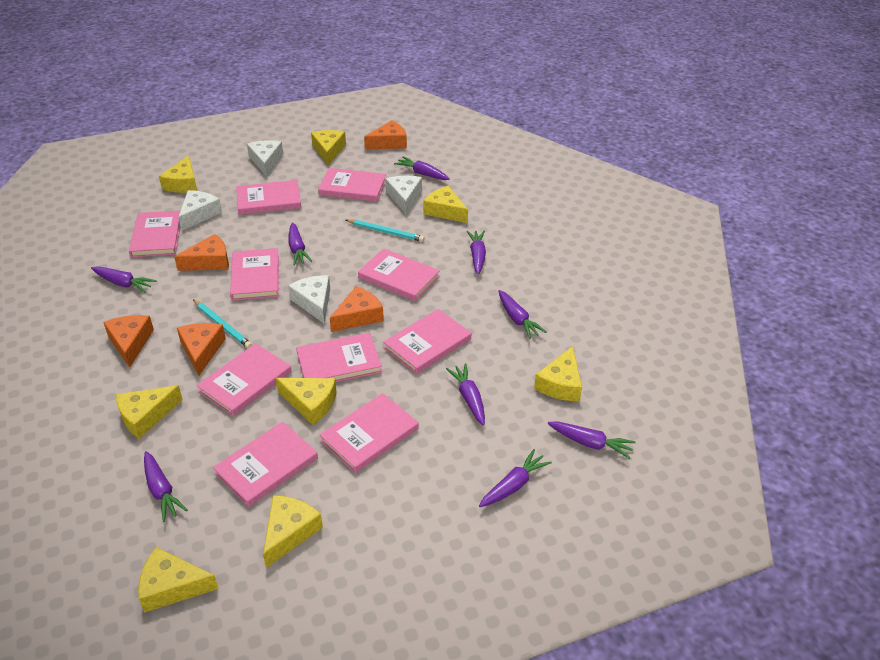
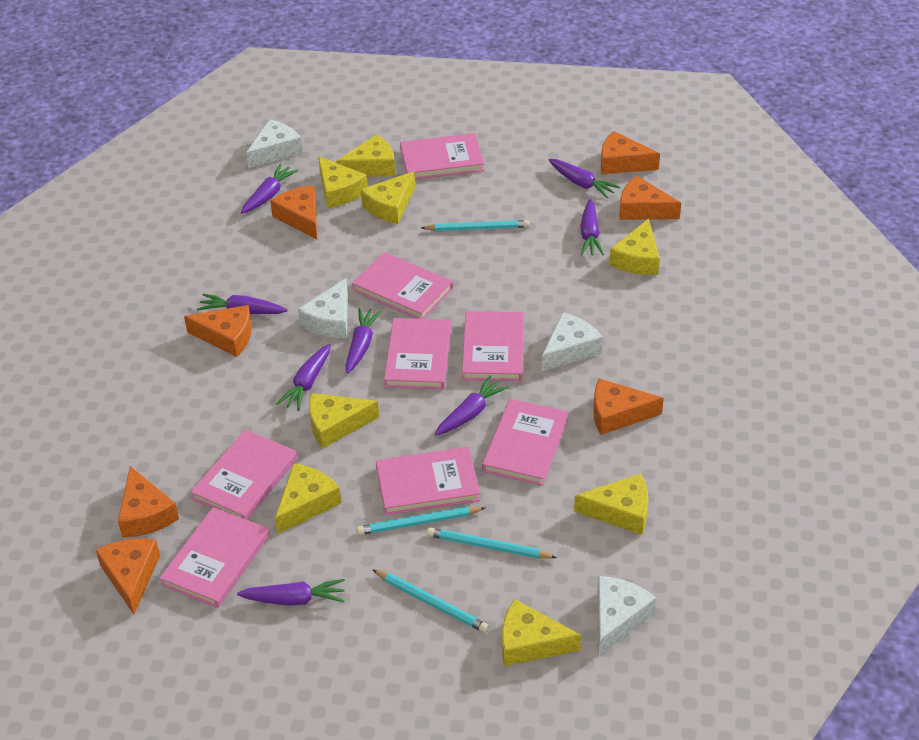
orange cheese: 5 -> 7
pink book: 10 -> 8
purple carrot: 9 -> 8
turquoise pencil: 2 -> 4

